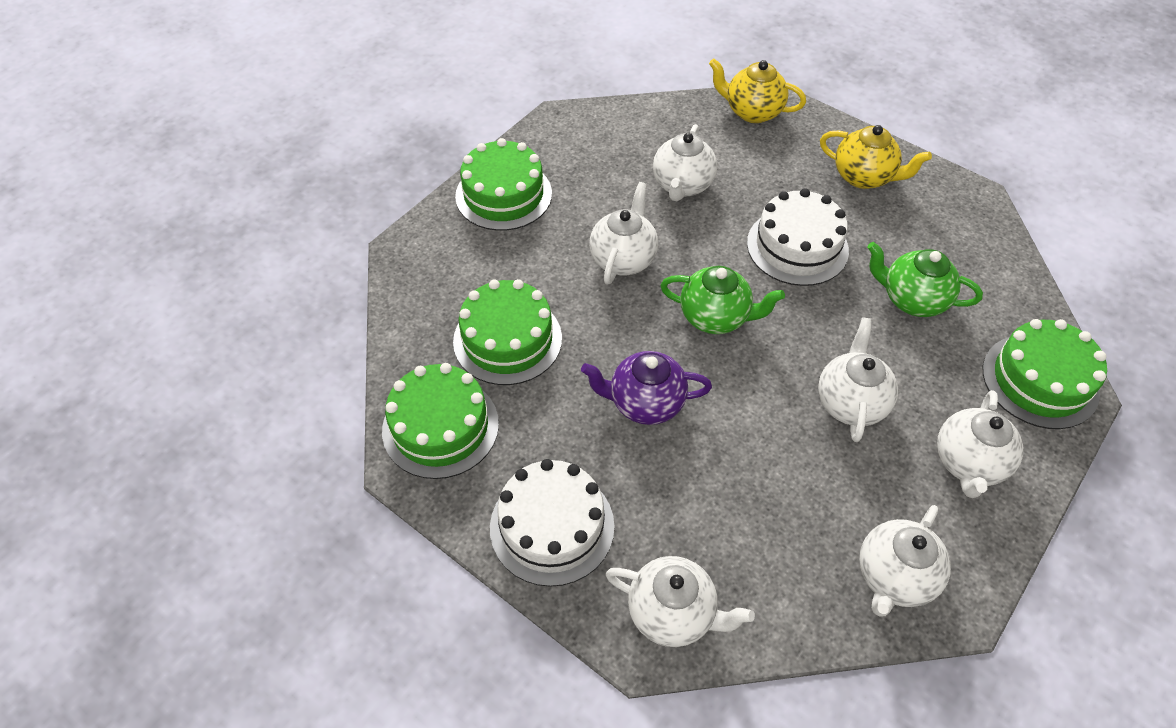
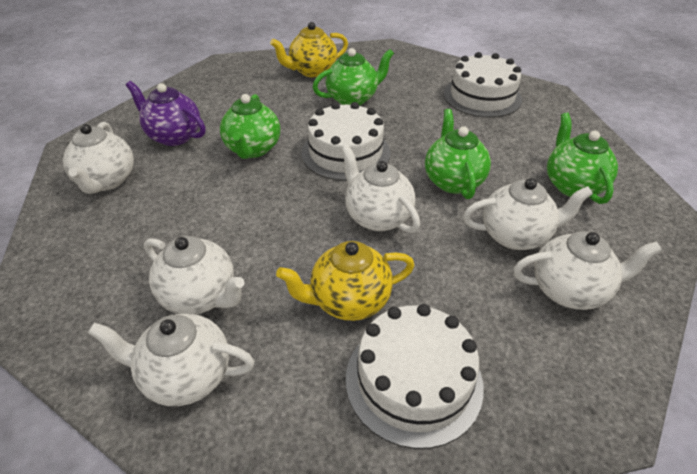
green cake: 4 -> 0
green teapot: 2 -> 4
white cake: 2 -> 3

